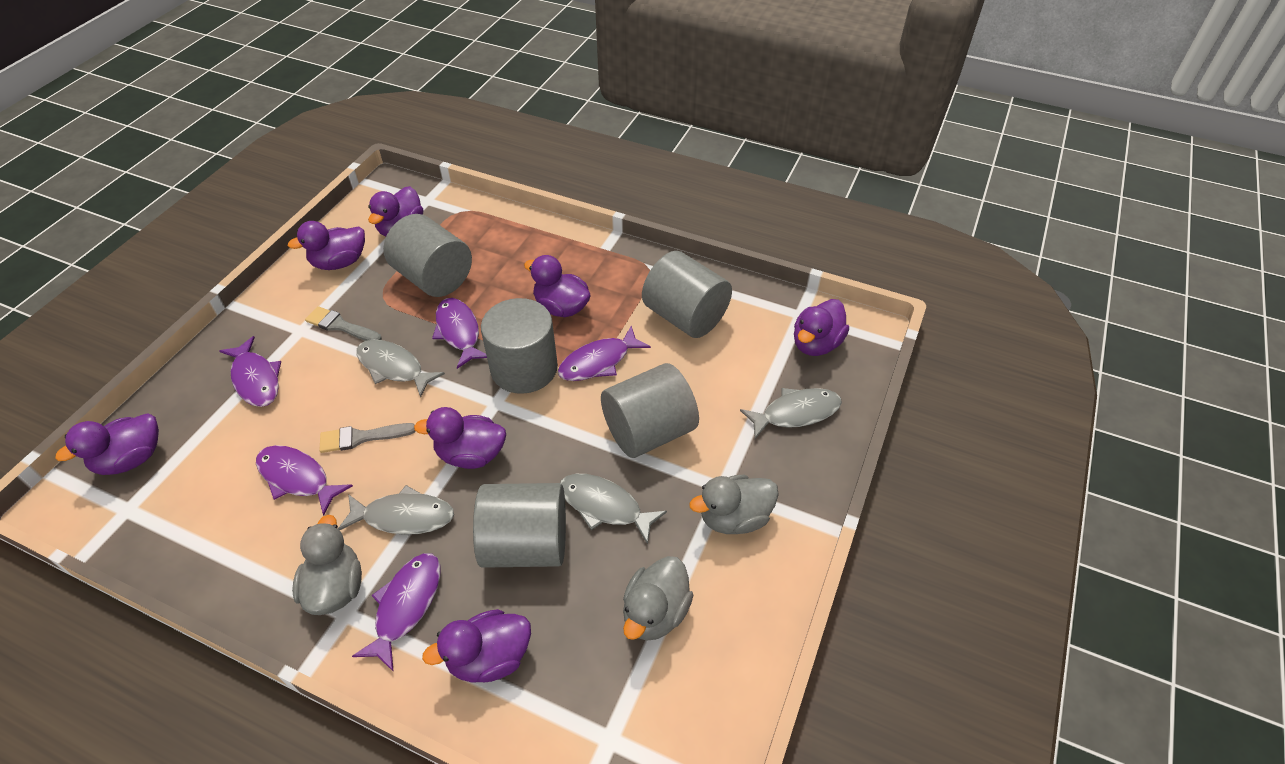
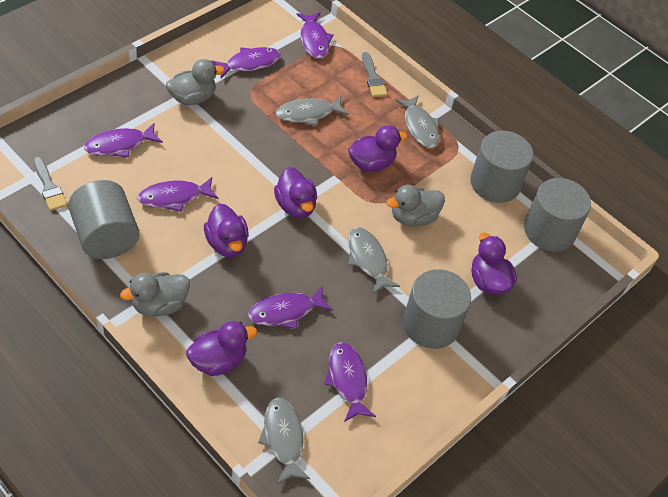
grey cylinder: 5 -> 4
purple duck: 7 -> 5
purple fish: 5 -> 6

